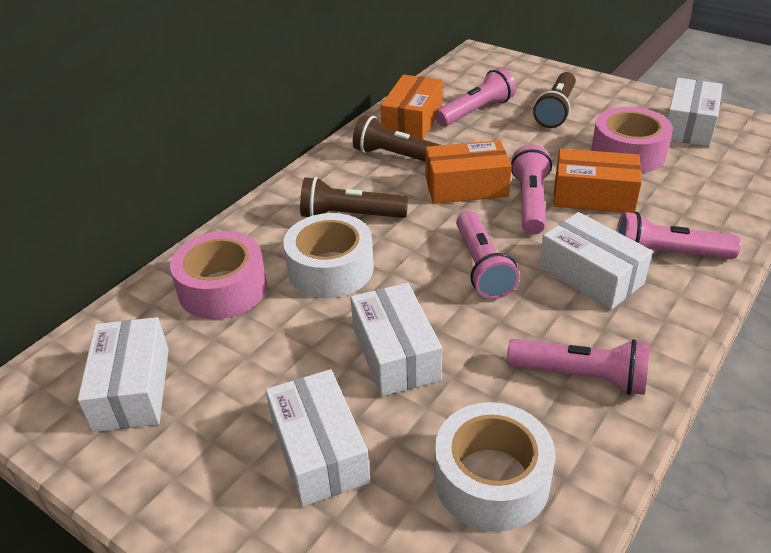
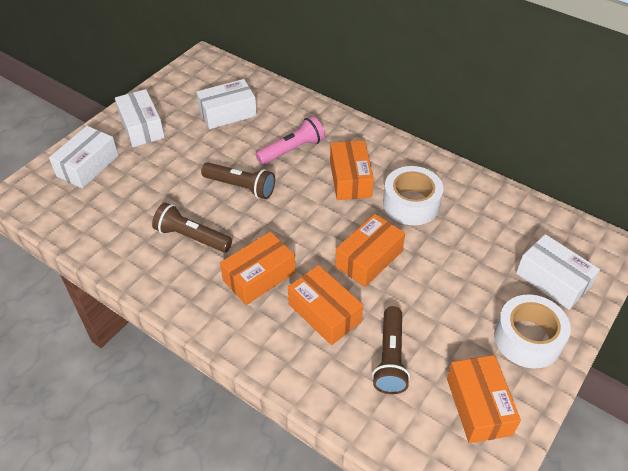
orange box: 3 -> 5
pink flashlight: 5 -> 1
pink tape: 2 -> 0
white box: 5 -> 4

